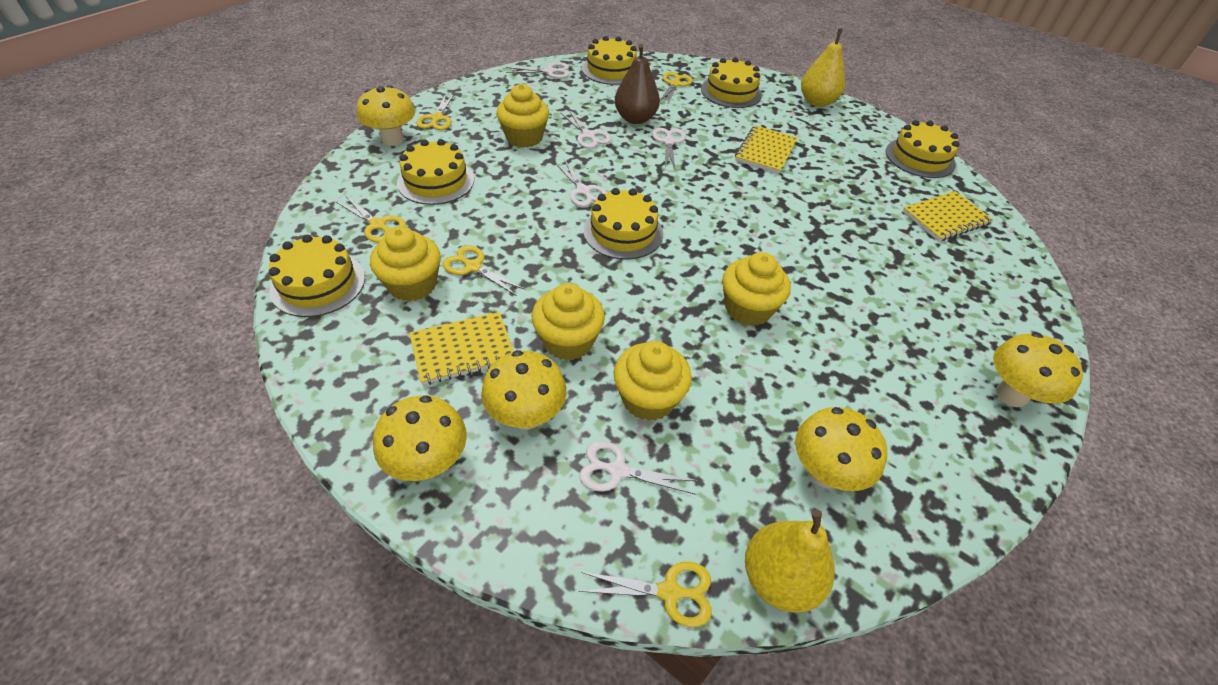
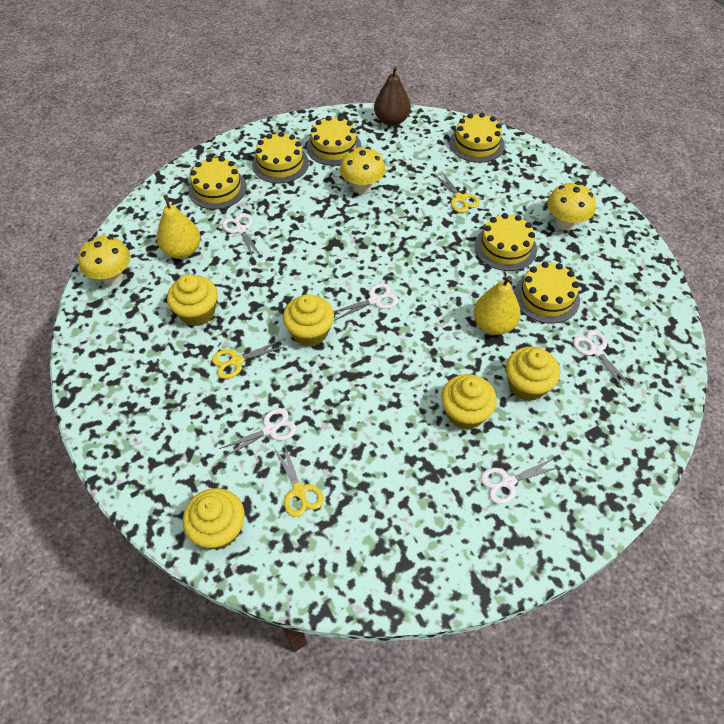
yellow mushroom: 5 -> 3
yellow notebook: 3 -> 0
yellow scissors: 5 -> 3

